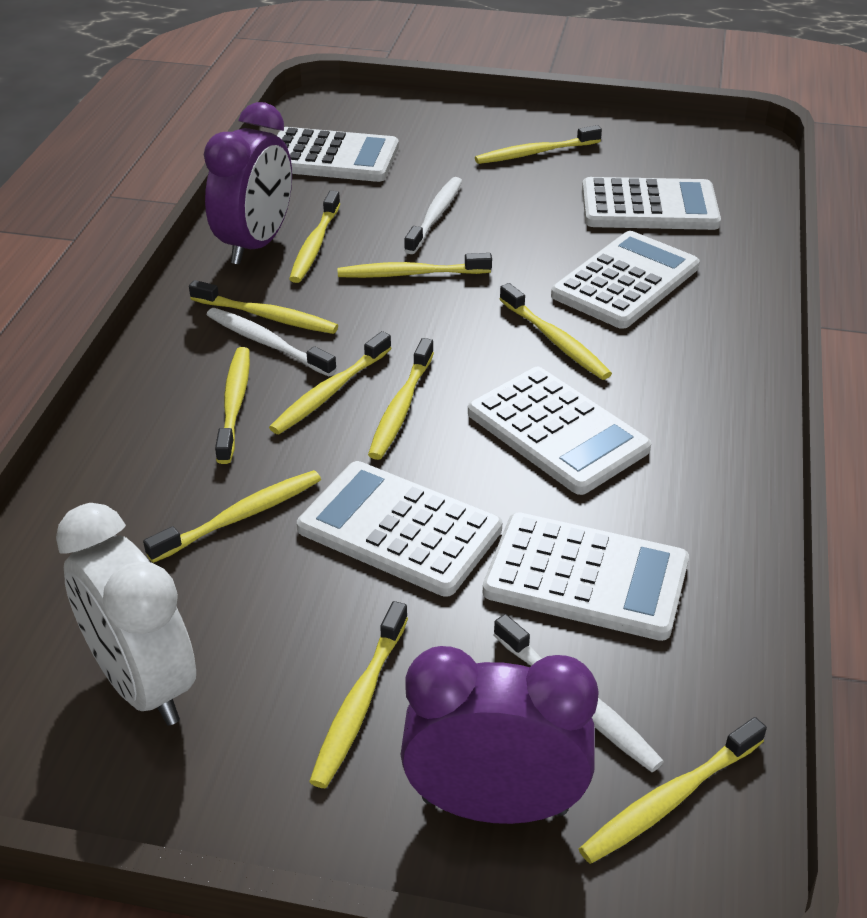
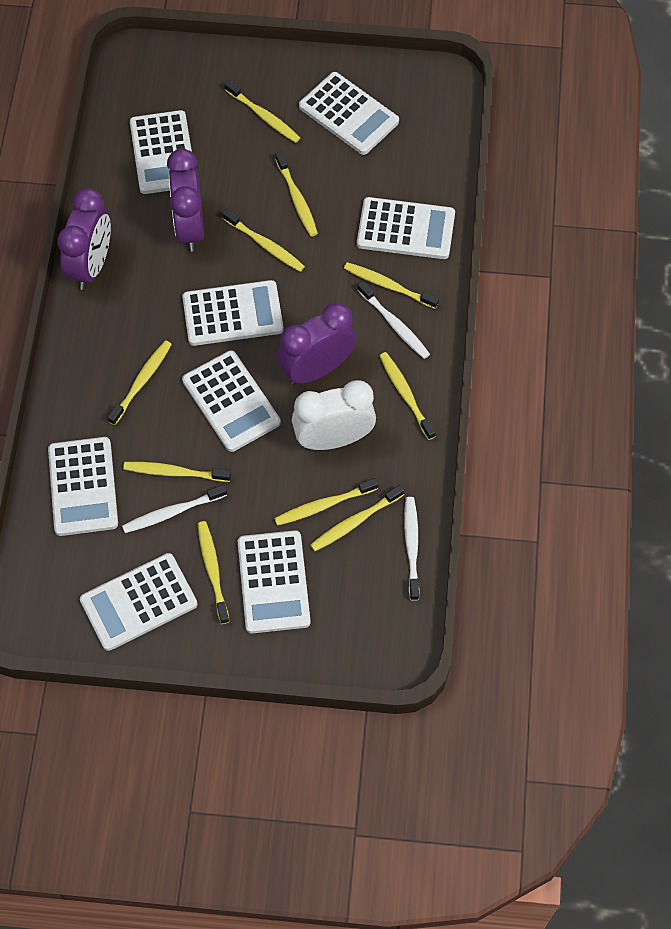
purple clock: 2 -> 3
white calculator: 6 -> 8
yellow toothbrush: 11 -> 10

